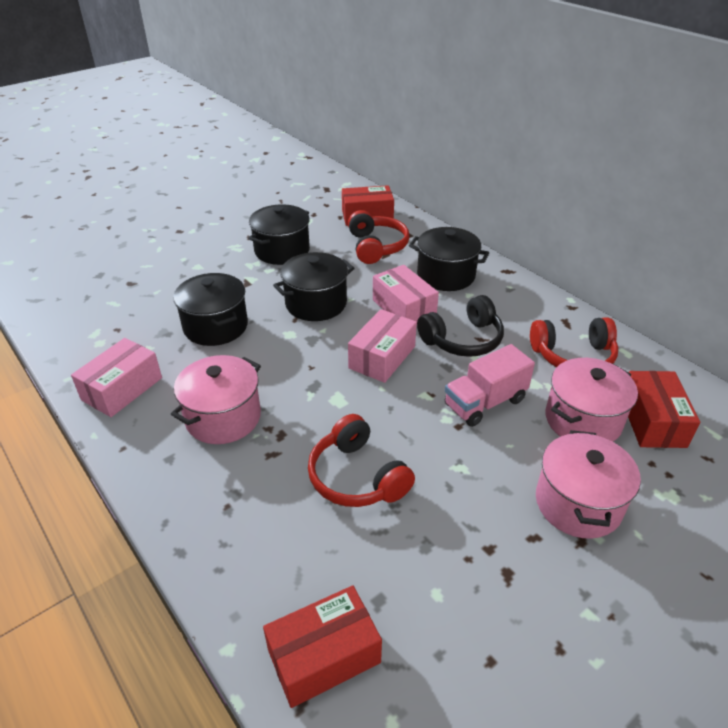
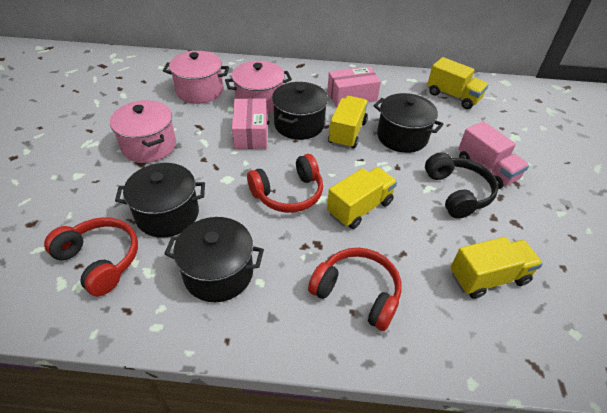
pink box: 3 -> 2
red box: 3 -> 0
yellow truck: 0 -> 4

